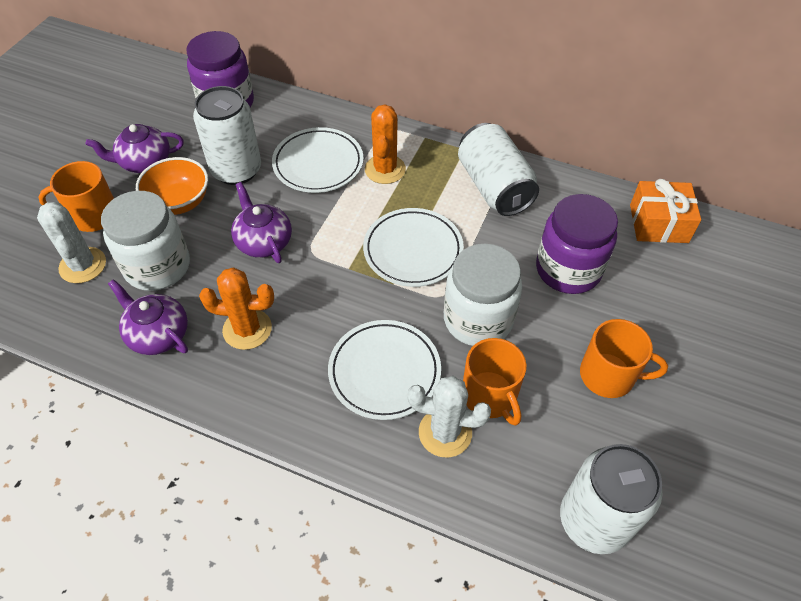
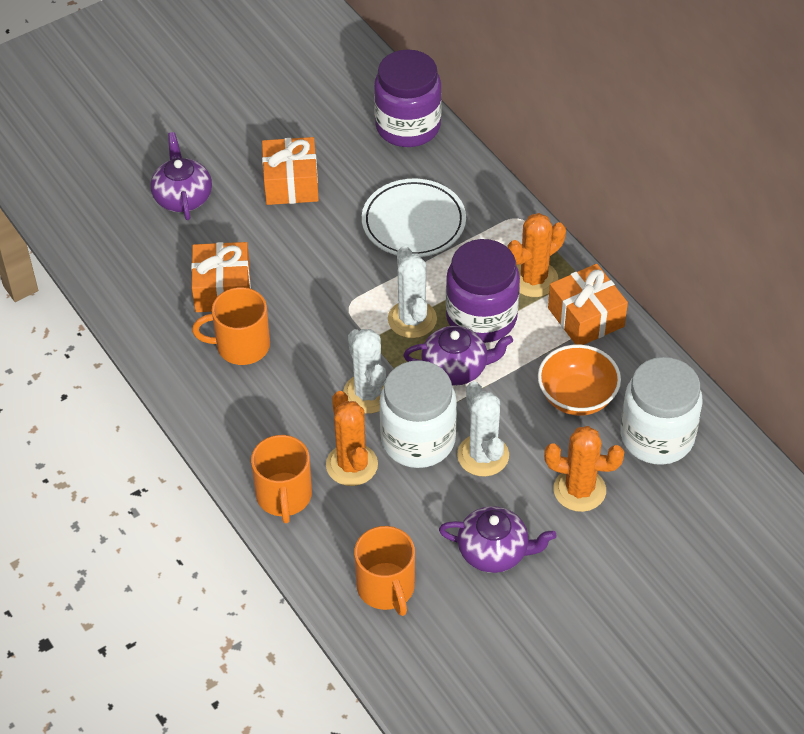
orange cactus: 2 -> 3
orange gift: 1 -> 3
white cactus: 2 -> 3
white can: 3 -> 0
white plate: 3 -> 1

